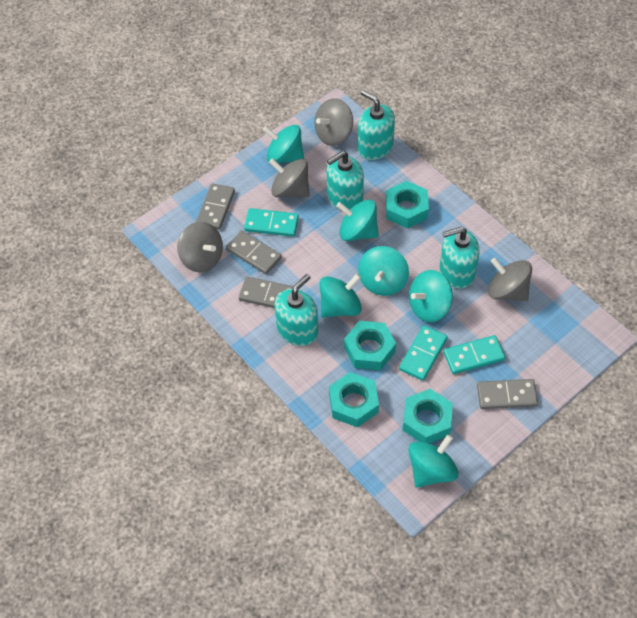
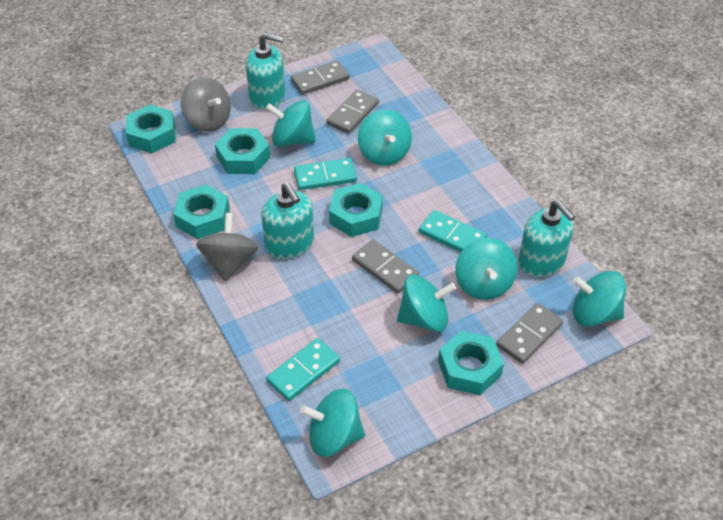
grey spinning top: 4 -> 2
turquoise nut: 4 -> 5
turquoise soap dispenser: 4 -> 3

